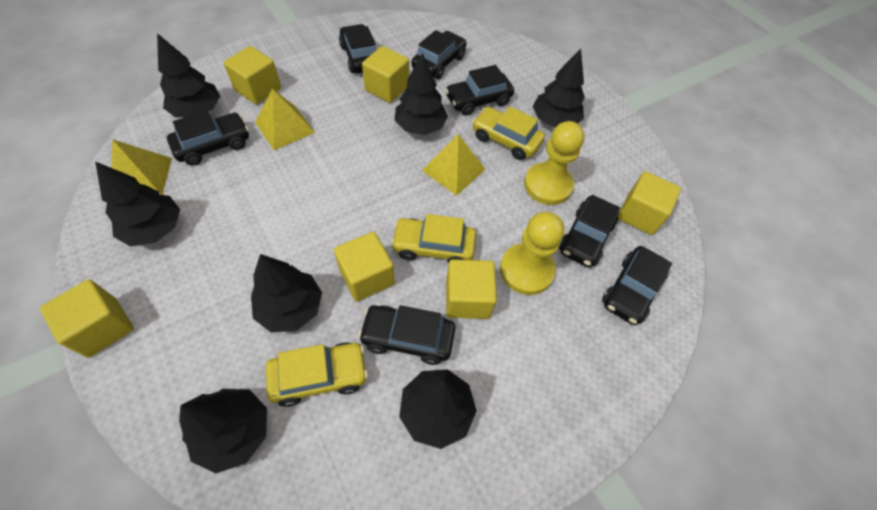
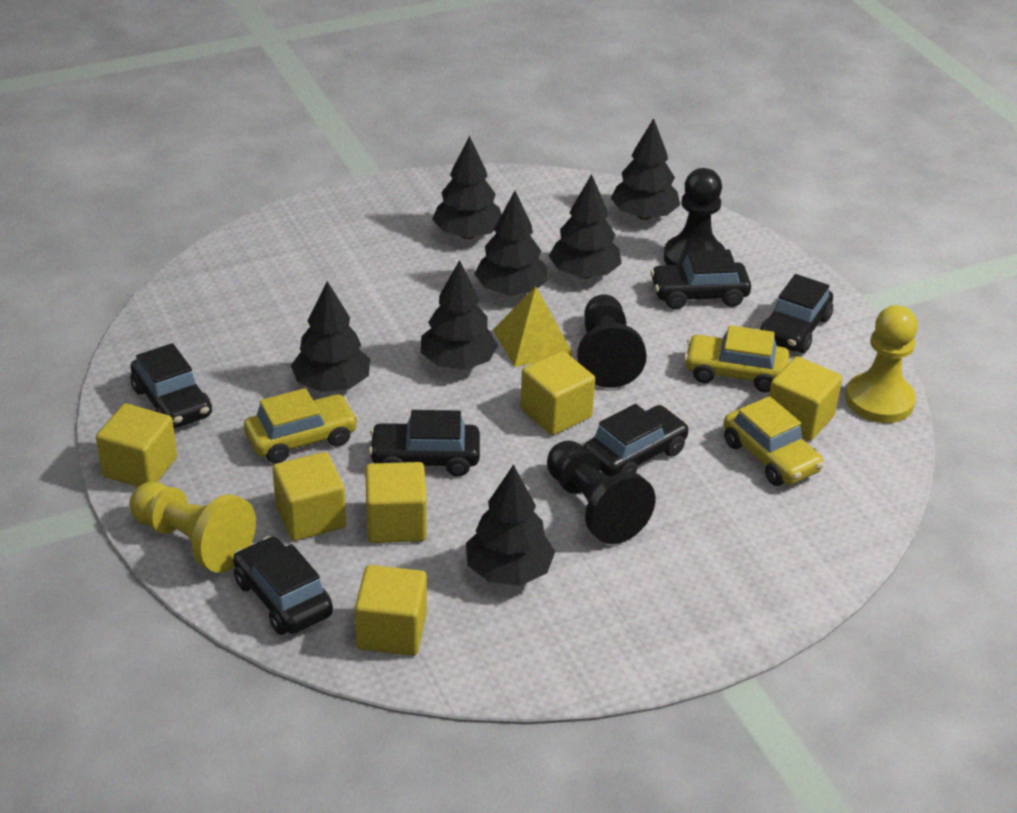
black car: 7 -> 6
black pawn: 0 -> 3
yellow pyramid: 3 -> 1

